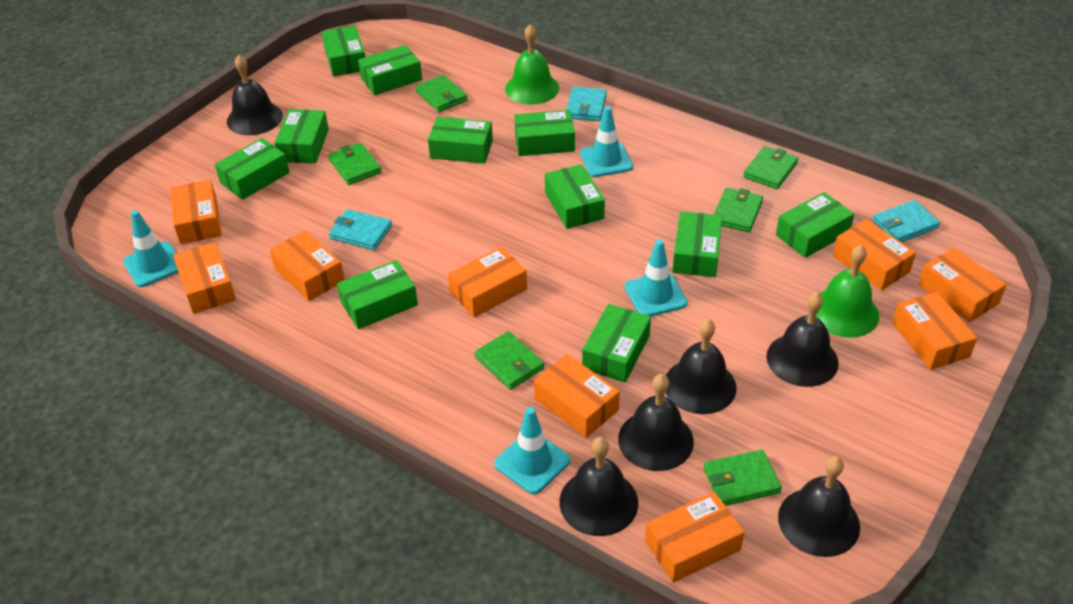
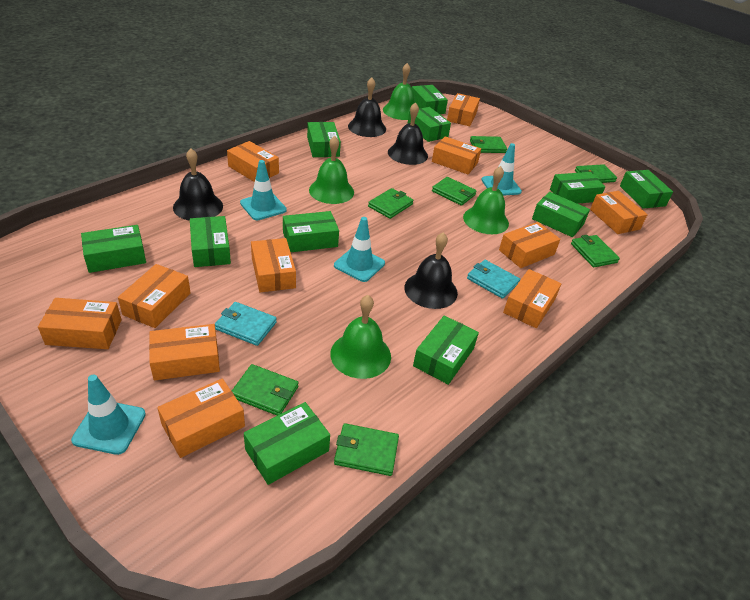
black bell: 6 -> 4
green bell: 2 -> 4
green wallet: 6 -> 7
orange box: 9 -> 11
turquoise wallet: 3 -> 2

